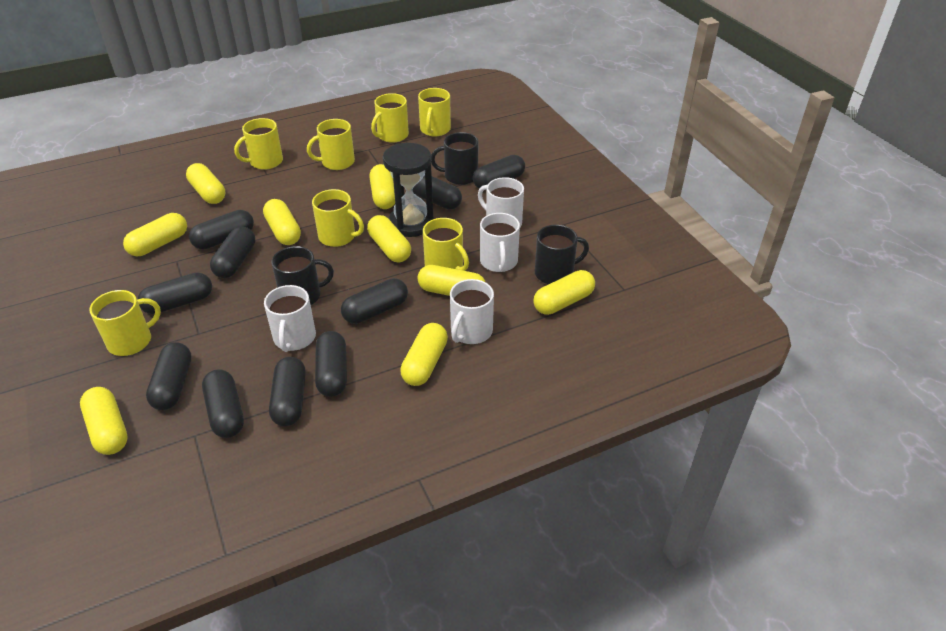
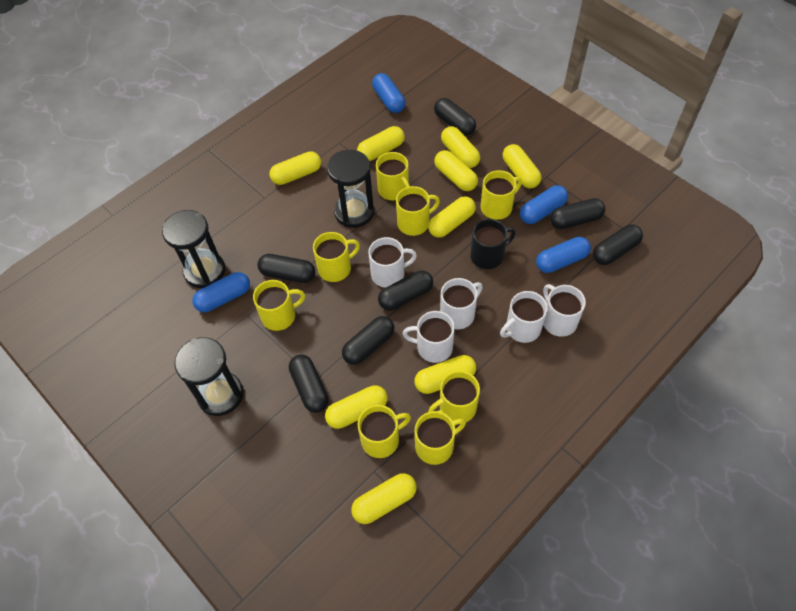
black capsule: 10 -> 7
black hourglass: 1 -> 3
black mug: 3 -> 1
blue capsule: 0 -> 4
white mug: 4 -> 5
yellow mug: 7 -> 8

